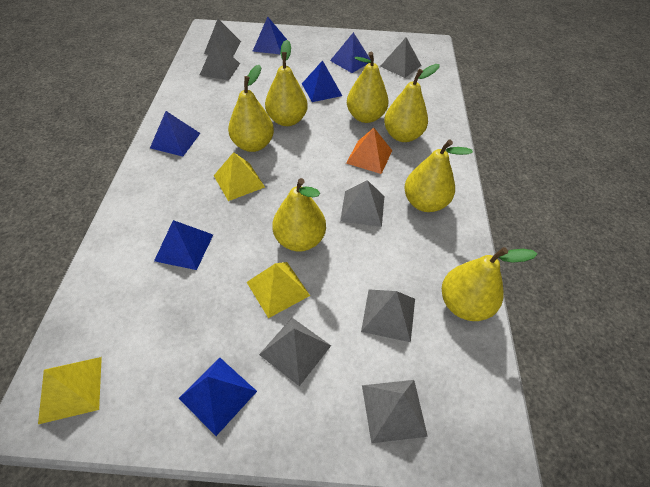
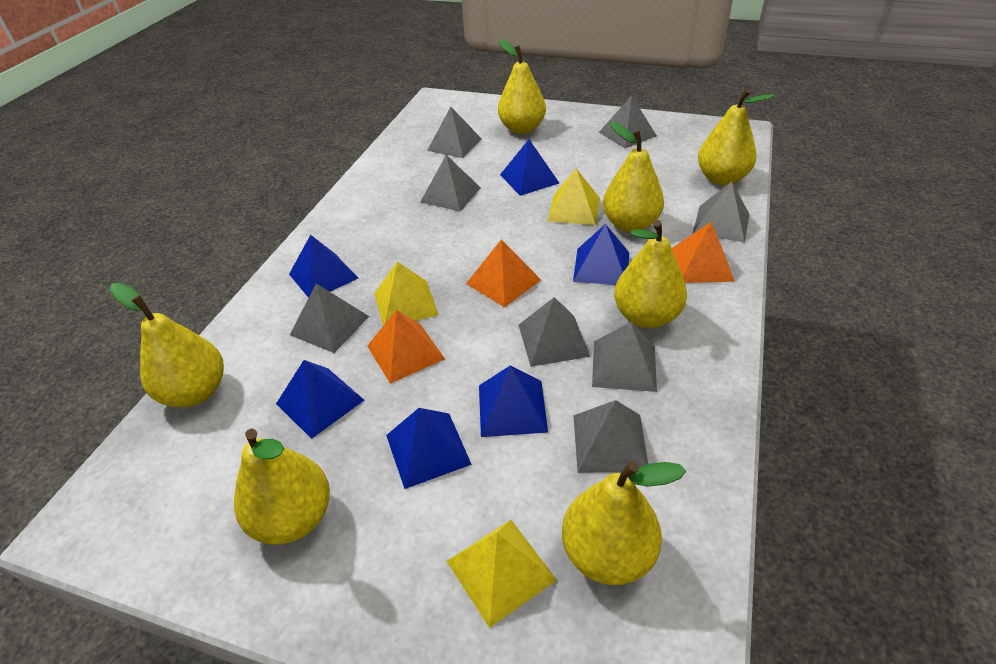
grey pyramid: 7 -> 8
orange pyramid: 1 -> 3

